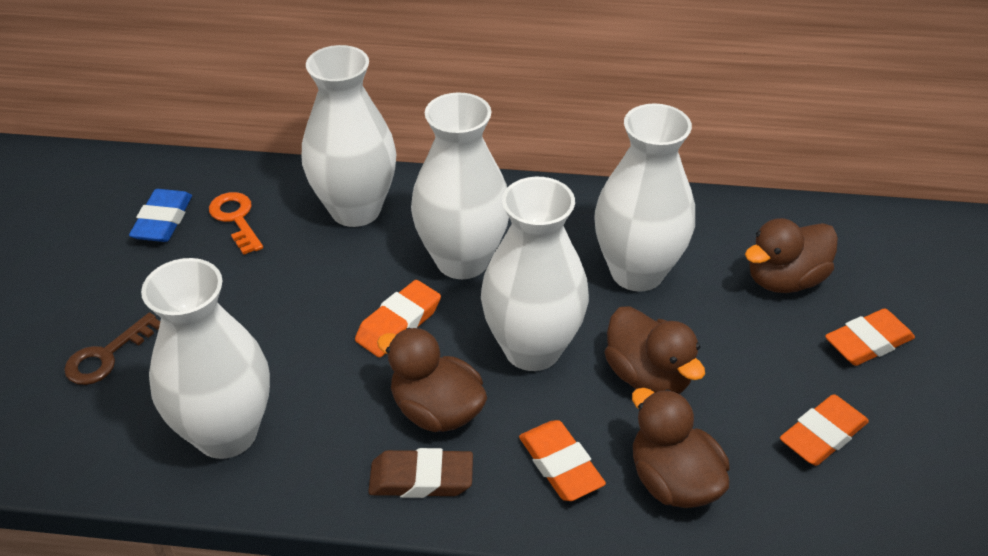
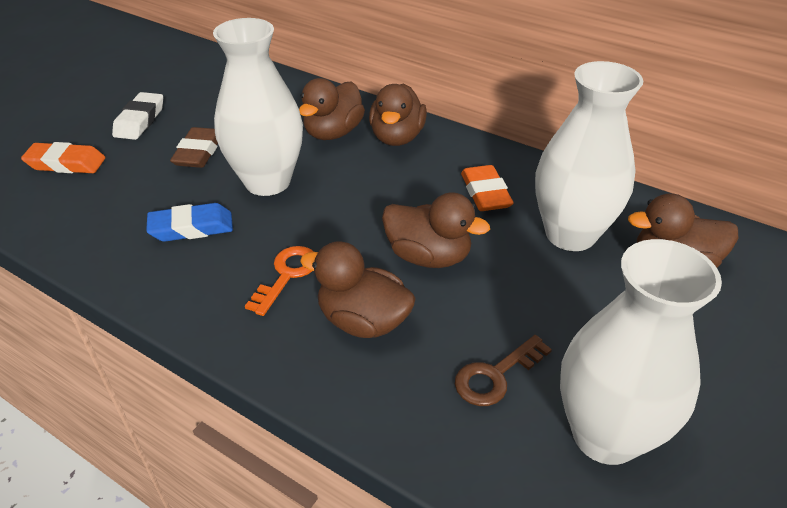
brown duck: 4 -> 5
orange eraser: 4 -> 2
white eraser: 0 -> 1
white vase: 5 -> 3

